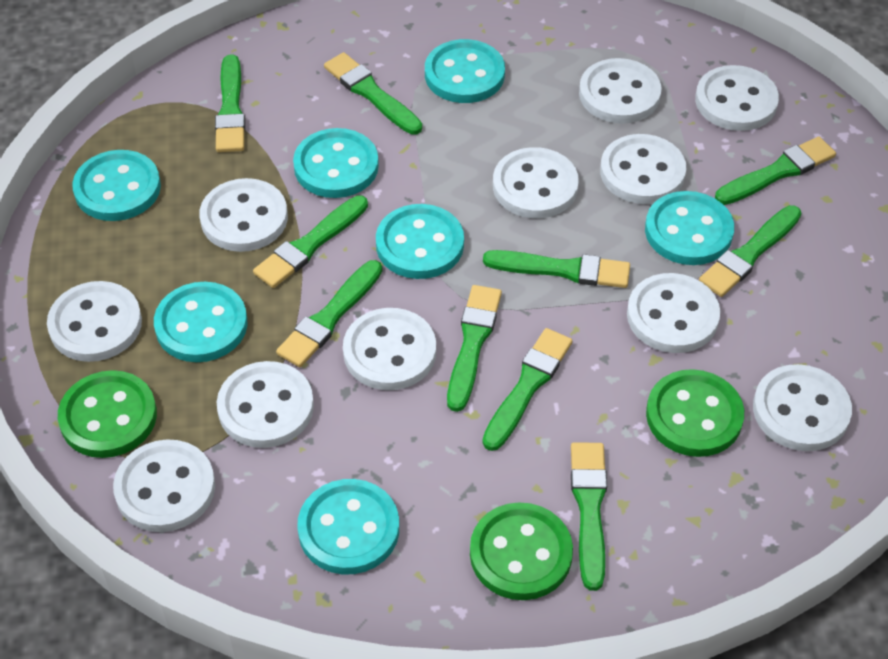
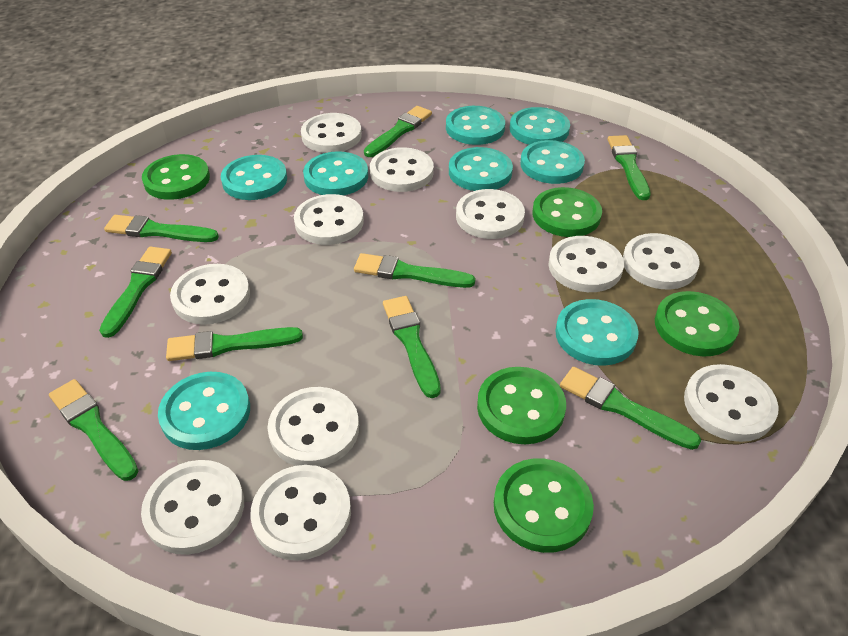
green brush: 10 -> 9
green button: 3 -> 5
turquoise button: 7 -> 8

